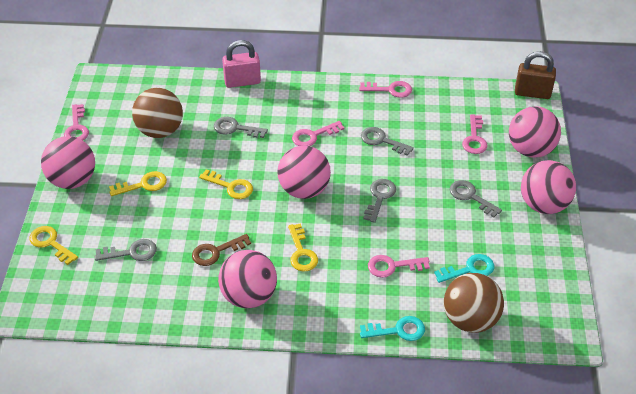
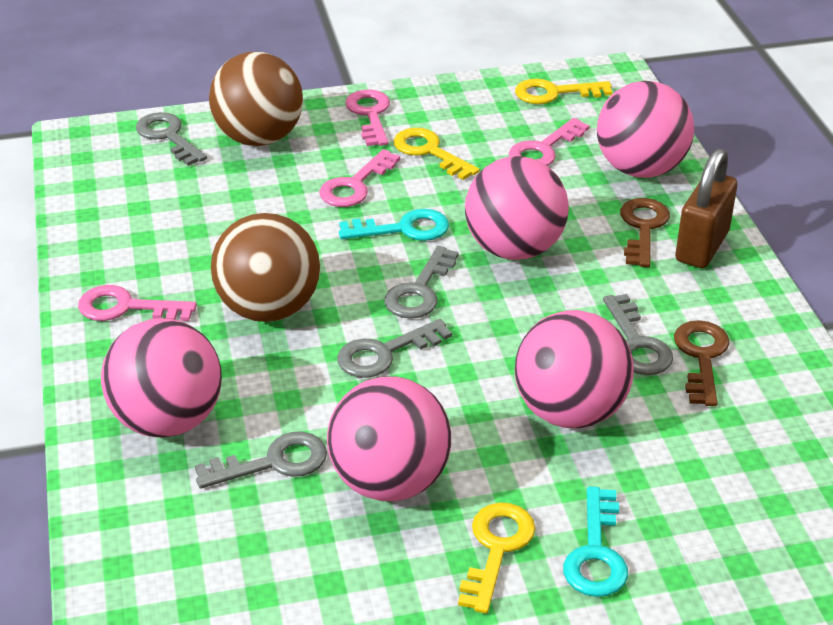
brown key: 1 -> 2
pink key: 5 -> 4
pink padlock: 1 -> 0
yellow key: 4 -> 3

